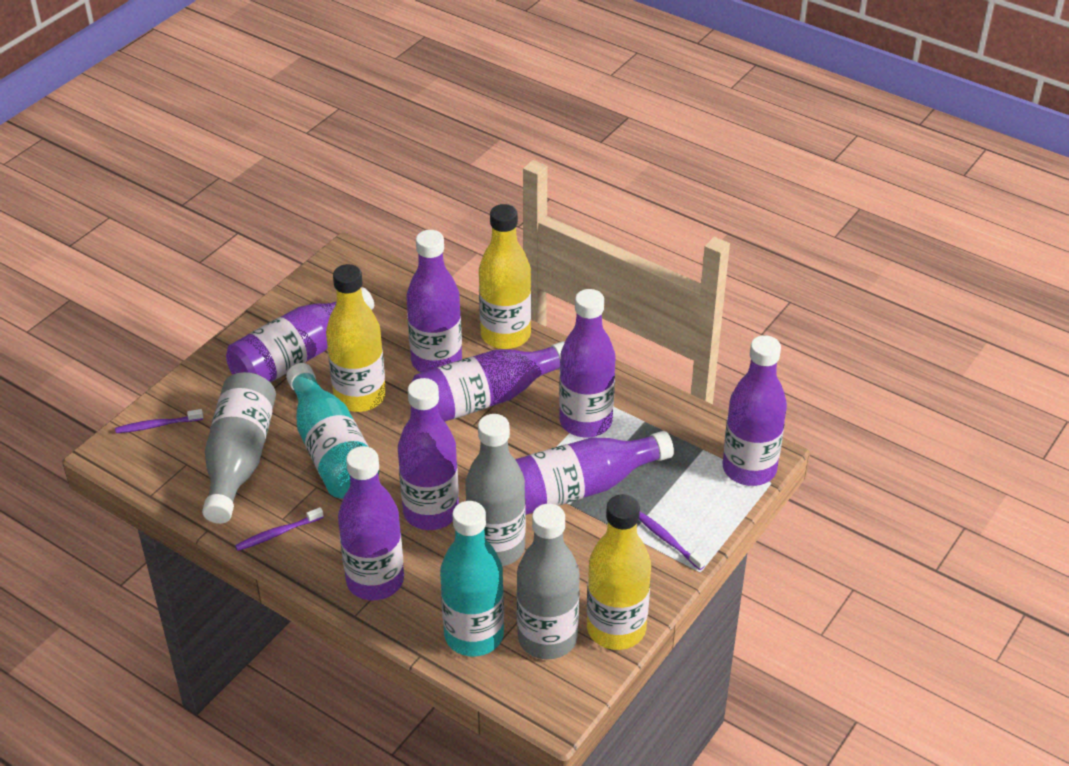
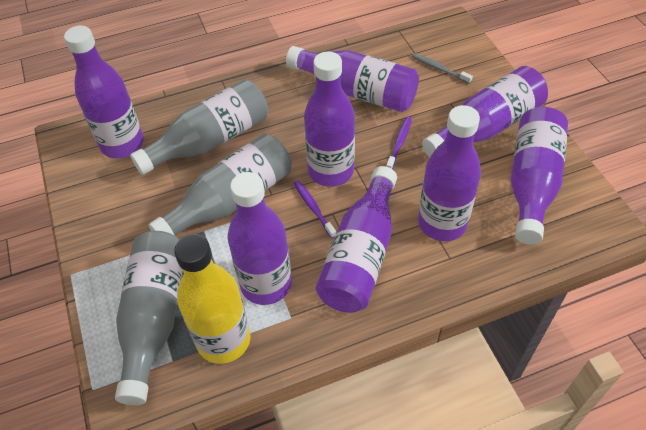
grey toothbrush: 0 -> 1
purple toothbrush: 3 -> 2
turquoise bottle: 2 -> 0
yellow bottle: 3 -> 1

